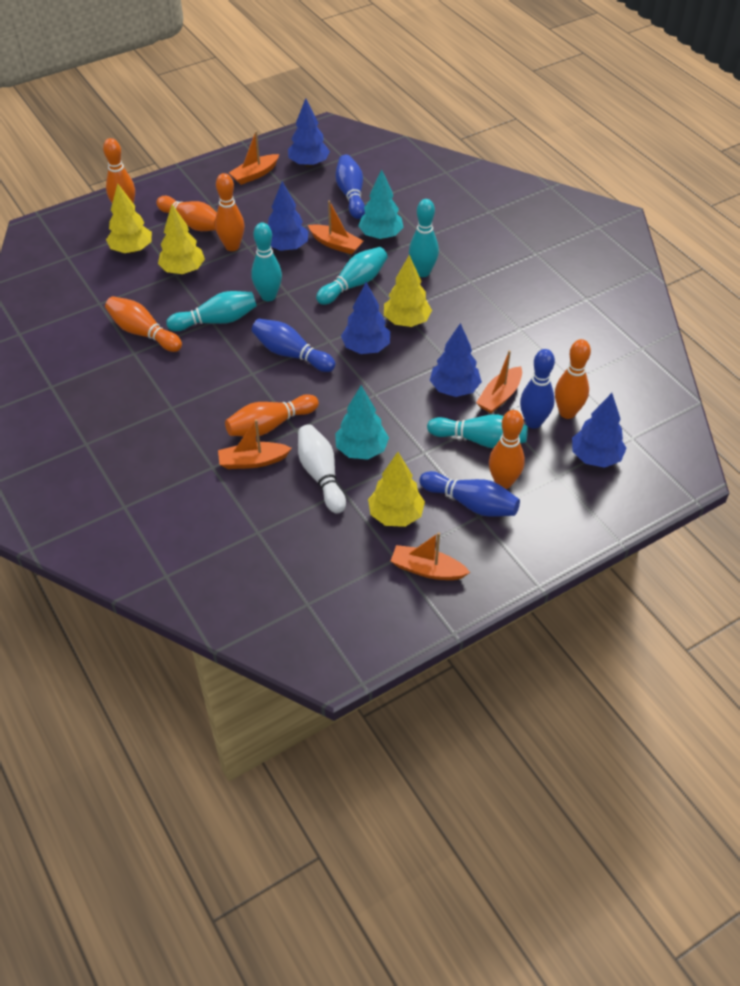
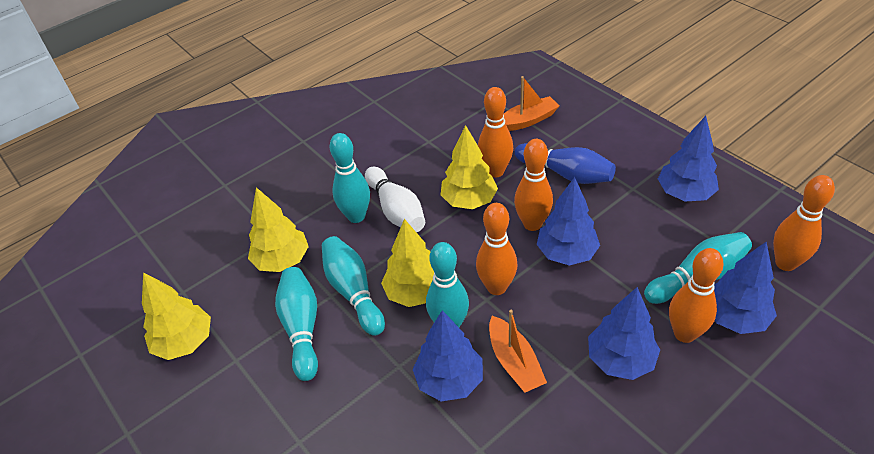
blue bowling pin: 4 -> 1
orange boat: 5 -> 2
orange bowling pin: 7 -> 5
turquoise tree: 2 -> 0

